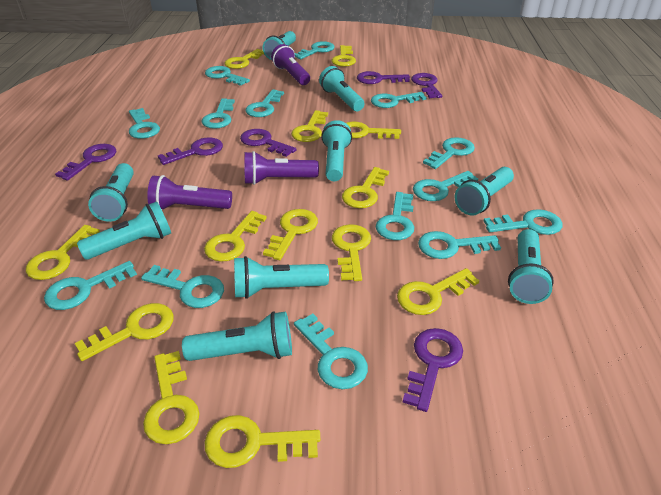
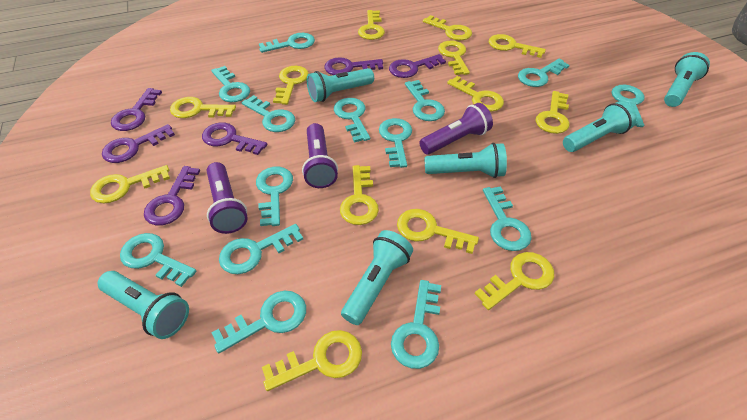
turquoise flashlight: 9 -> 6

